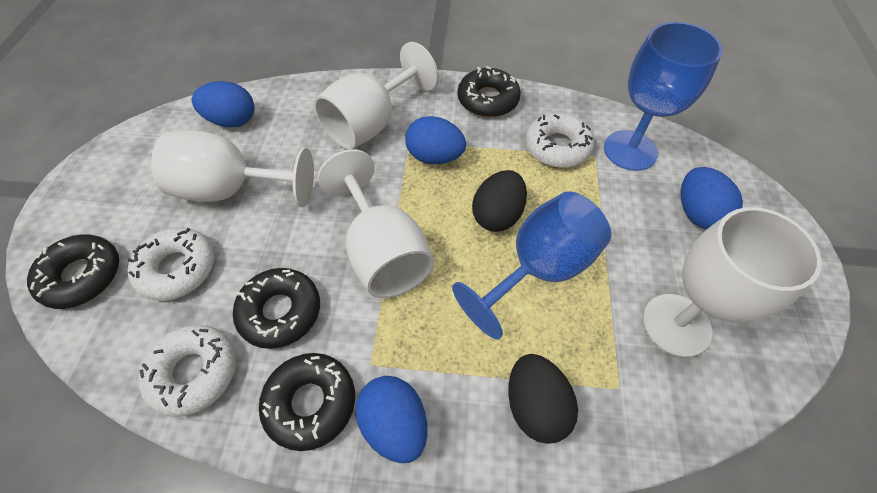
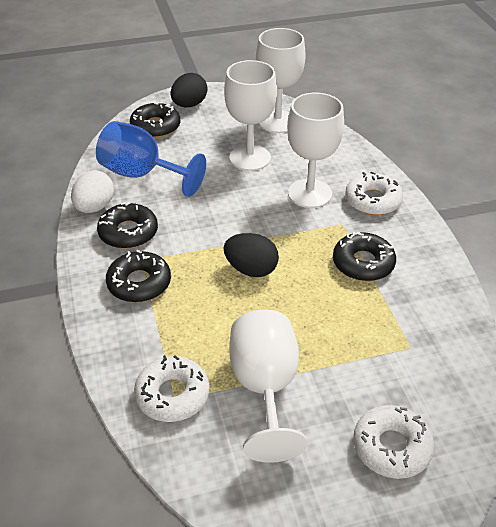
blue egg: 4 -> 0
blue goblet: 2 -> 1
white egg: 0 -> 1

